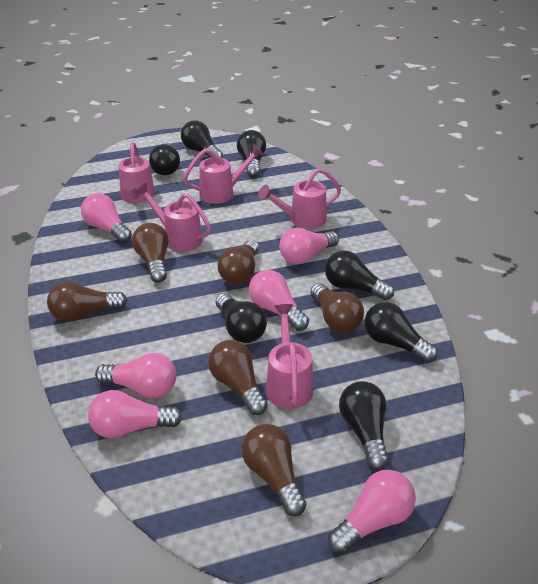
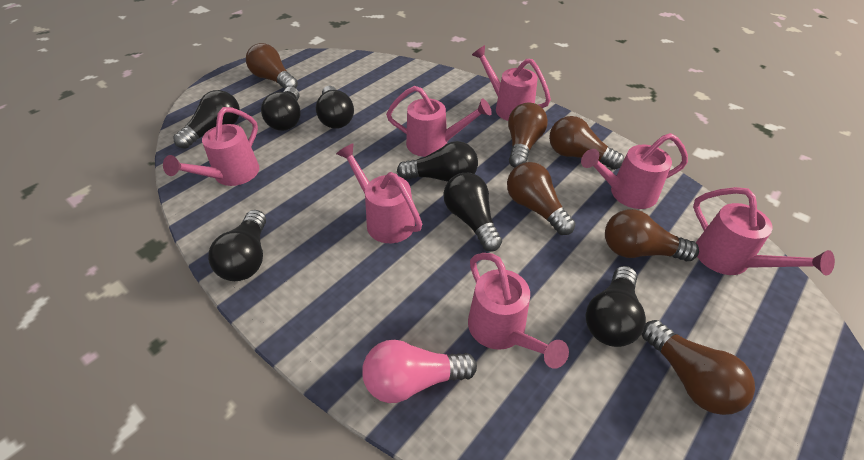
pink light bulb: 6 -> 1
pink watering can: 5 -> 7

